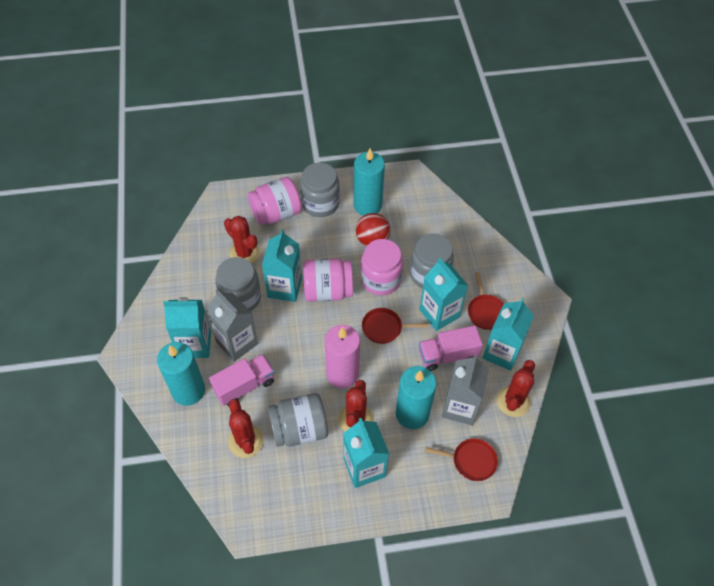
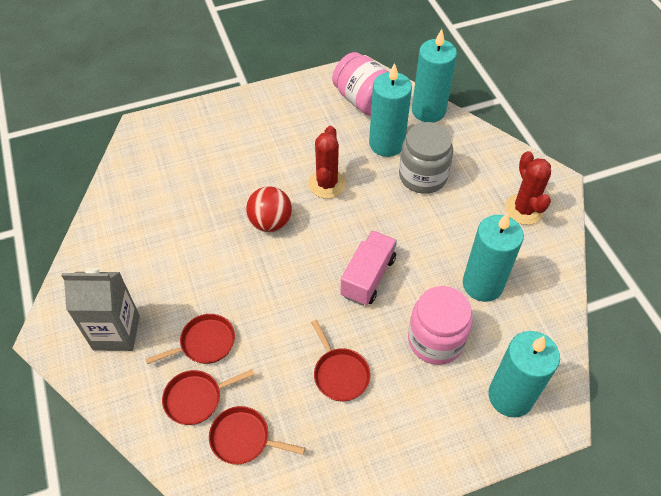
grey carton: 2 -> 1
grey jar: 4 -> 1
pink candle: 1 -> 0
pink jar: 3 -> 2
pink truck: 2 -> 1
red cactus: 4 -> 2
red pan: 3 -> 4
turquoise candle: 3 -> 4
turquoise carton: 5 -> 0

